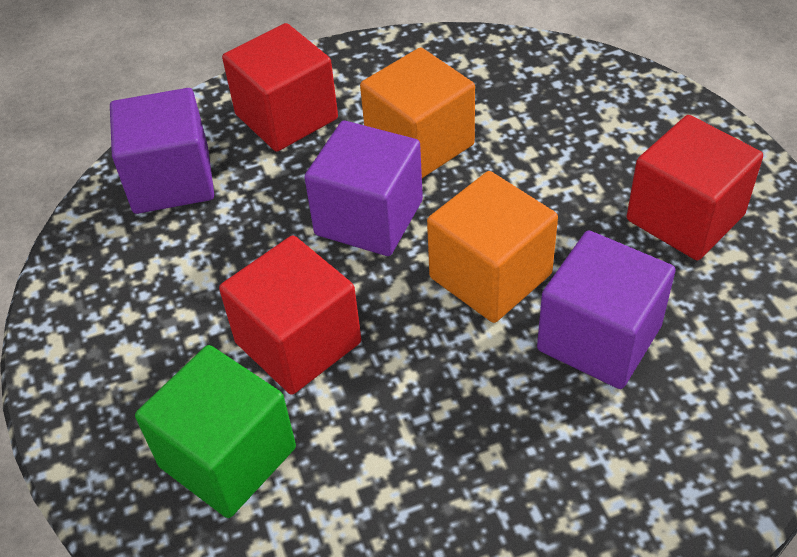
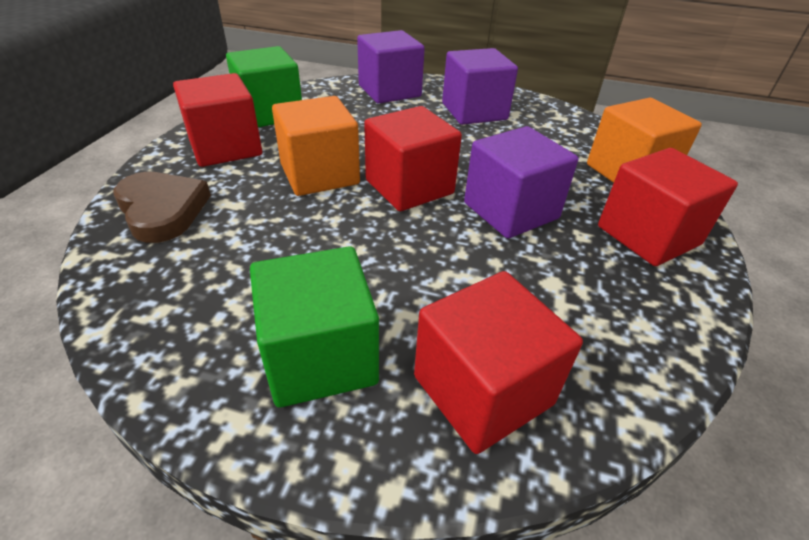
brown heart: 0 -> 1
green cube: 1 -> 2
red cube: 3 -> 4

